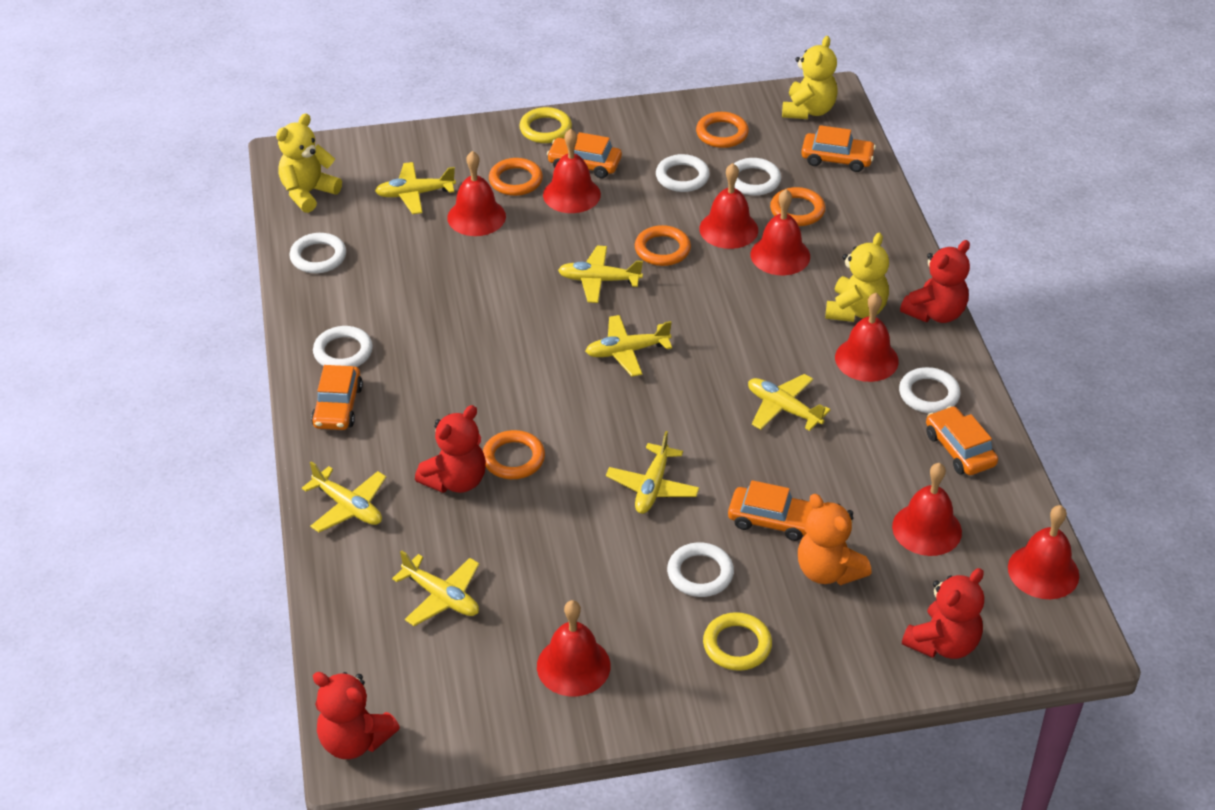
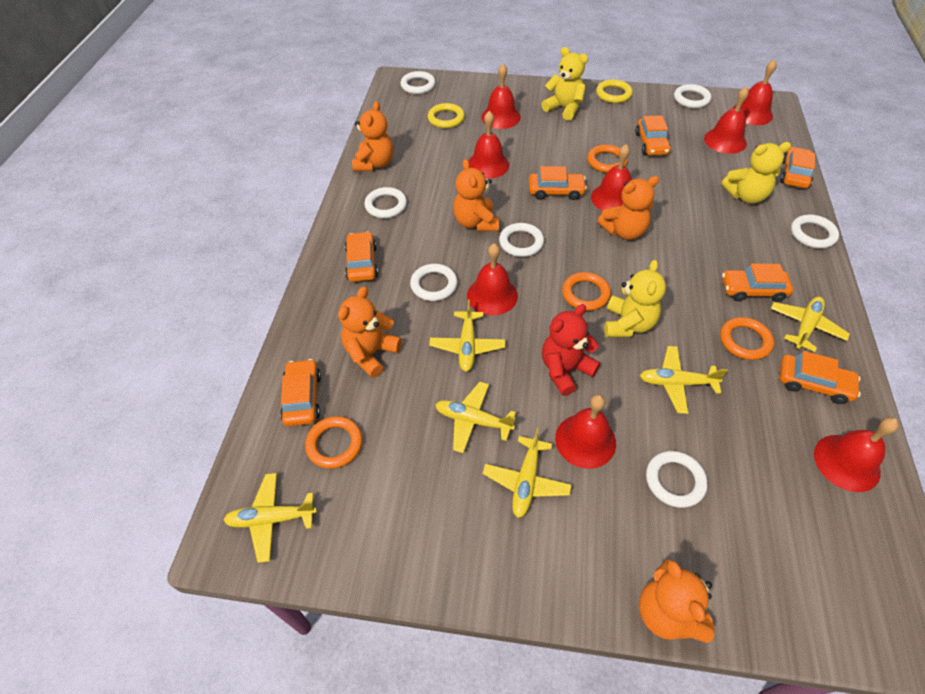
orange car: 5 -> 7
orange ring: 5 -> 4
orange teddy bear: 1 -> 5
red teddy bear: 4 -> 1
white ring: 6 -> 7
yellow plane: 7 -> 6

